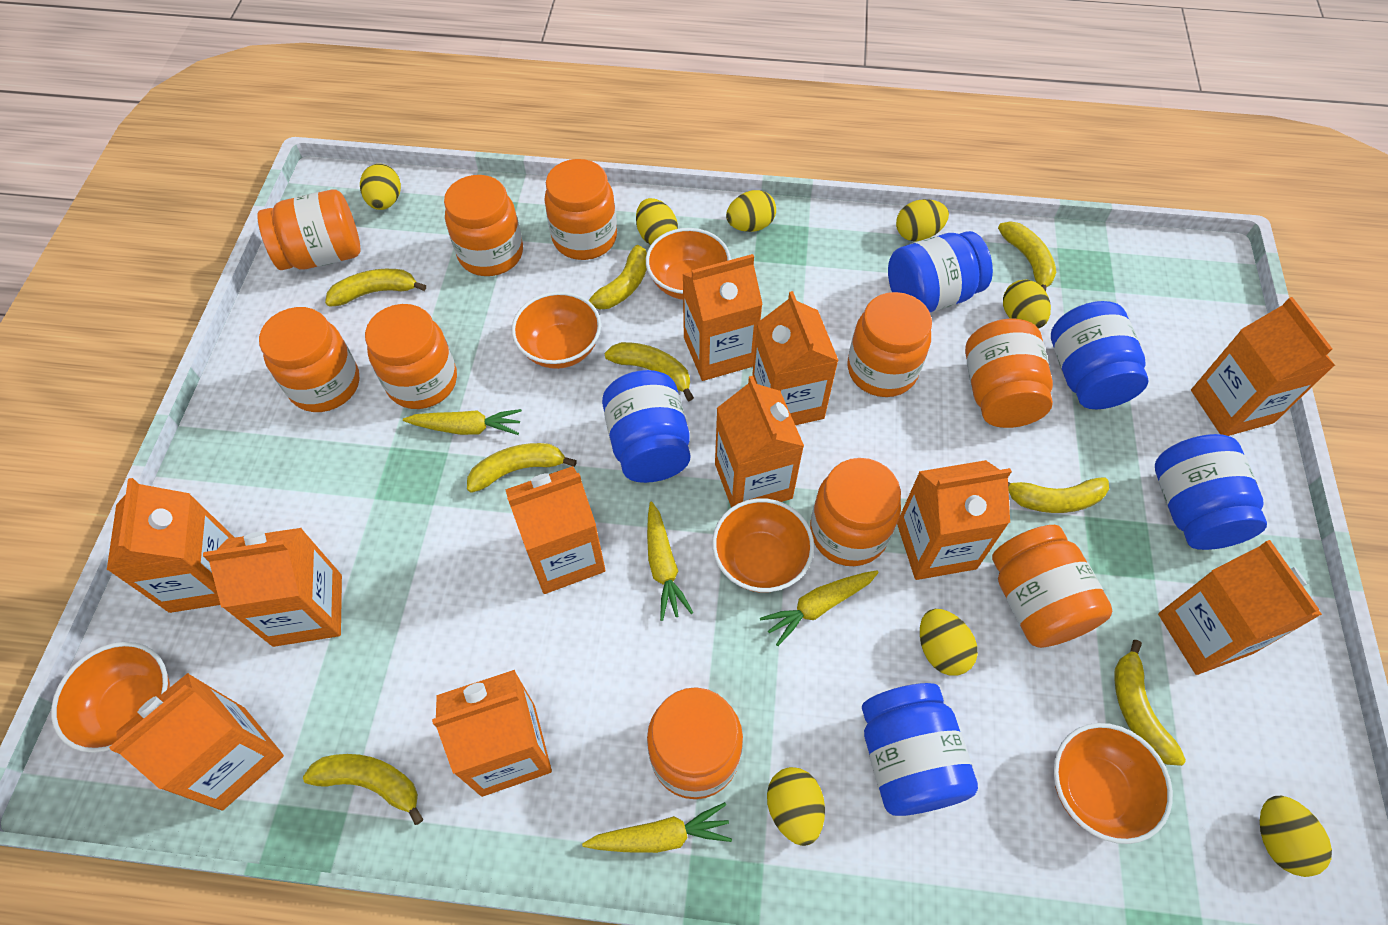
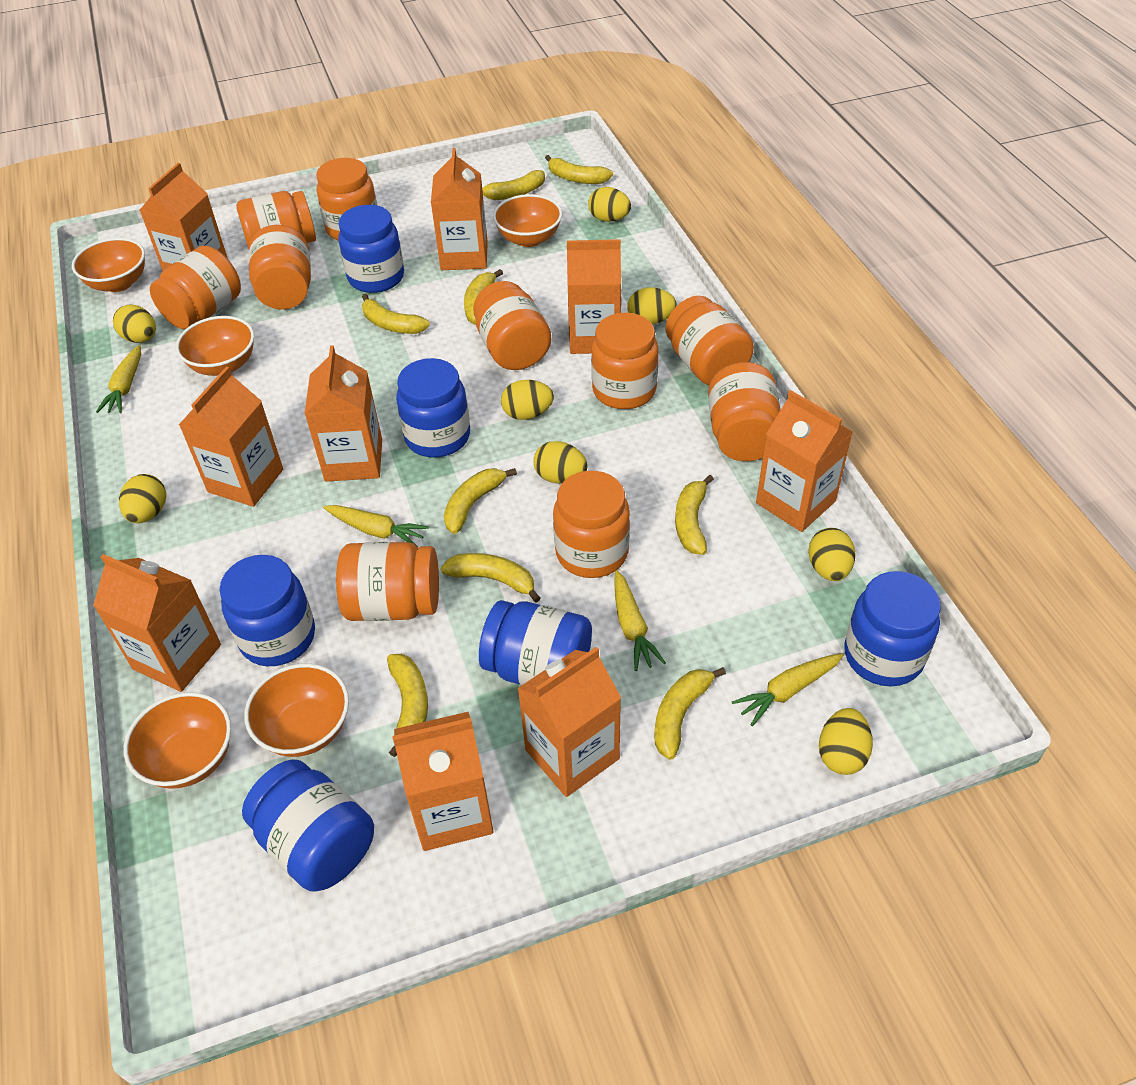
blue jar: 5 -> 6
orange carton: 11 -> 9
yellow banana: 8 -> 9

